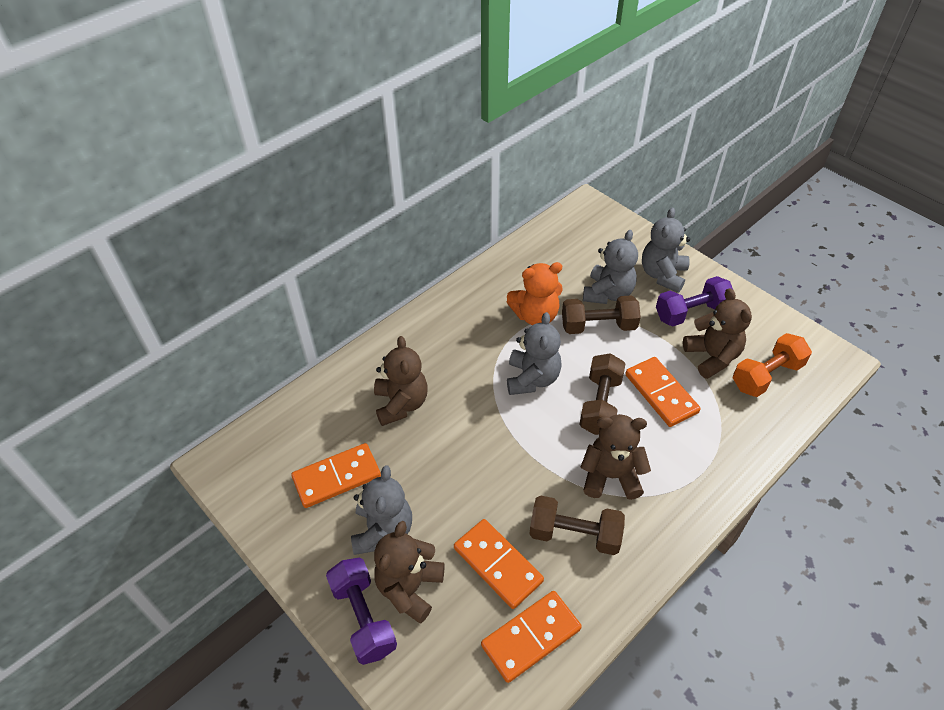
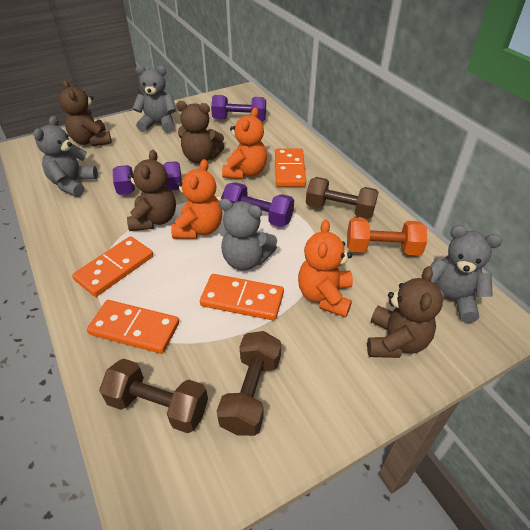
orange teddy bear: 1 -> 3
purple dumbbell: 2 -> 3

